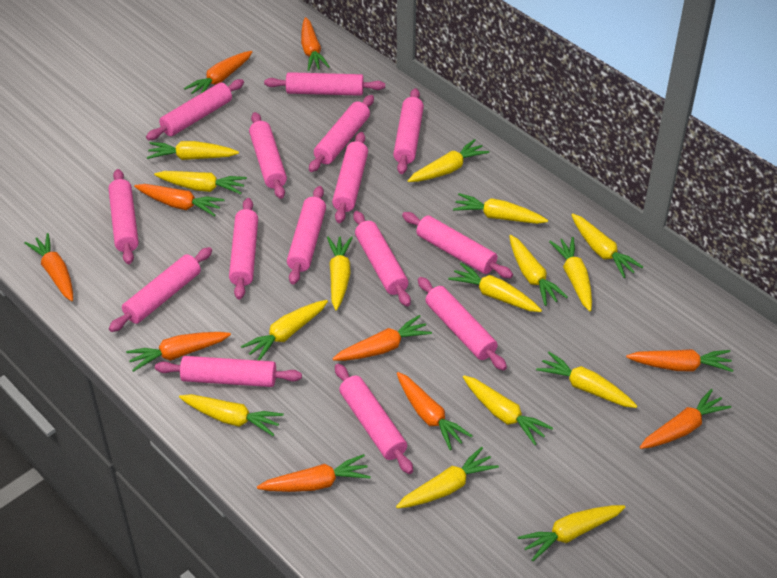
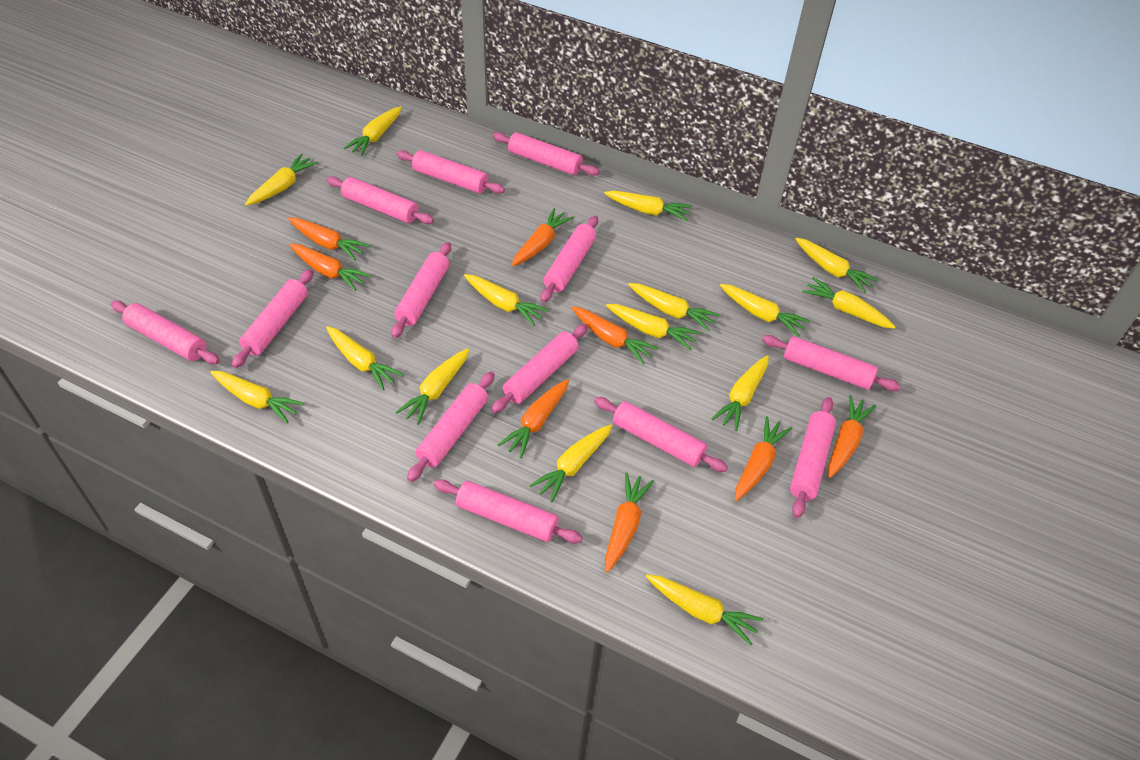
orange carrot: 10 -> 8
pink rolling pin: 15 -> 13

